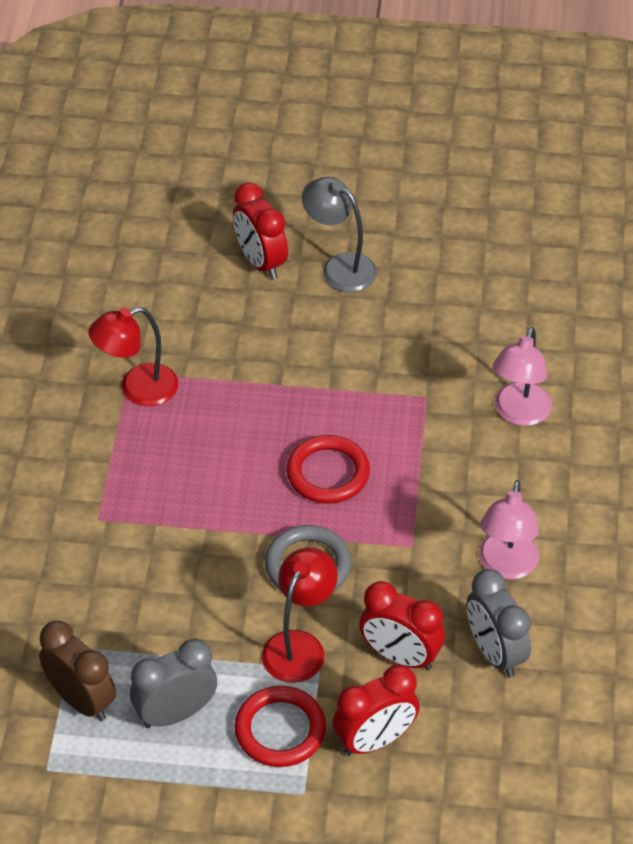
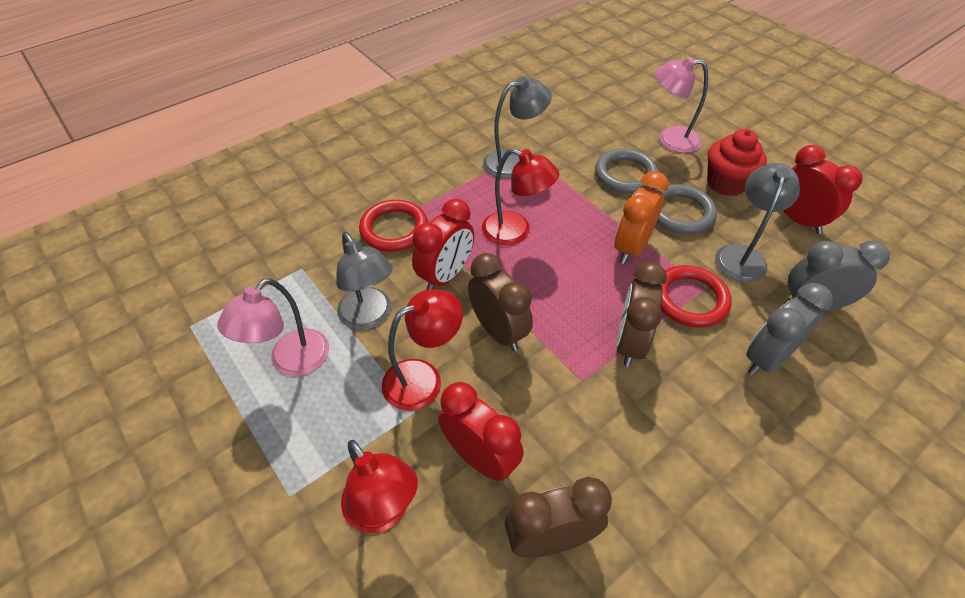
brown clock: 1 -> 3
grey lamp: 1 -> 3
grey ring: 1 -> 2
orange clock: 0 -> 1
red cupcake: 0 -> 1
red lamp: 2 -> 3

